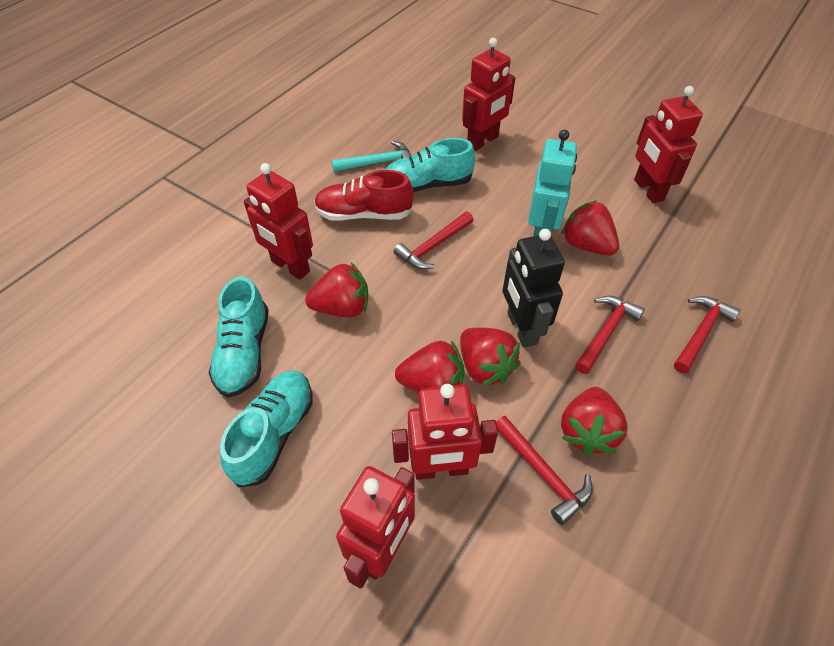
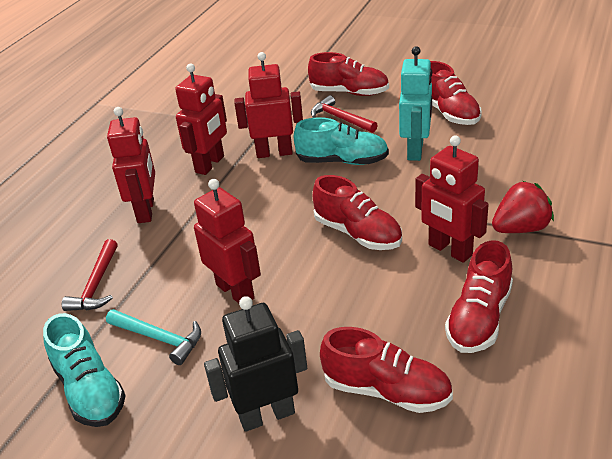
red hammer: 4 -> 2
red shoe: 1 -> 5
red strawberry: 5 -> 1
turquoise shoe: 3 -> 2

